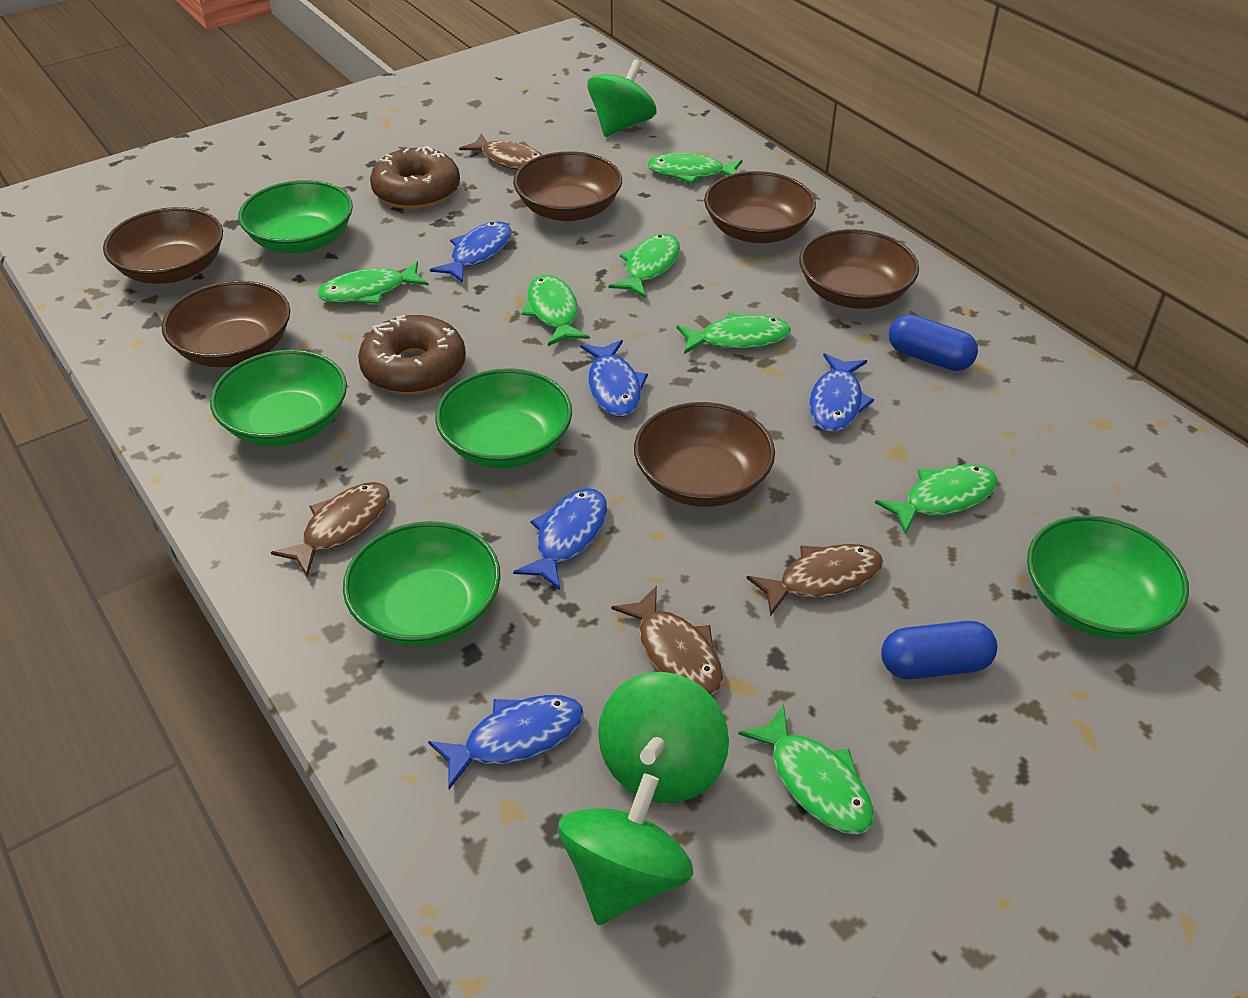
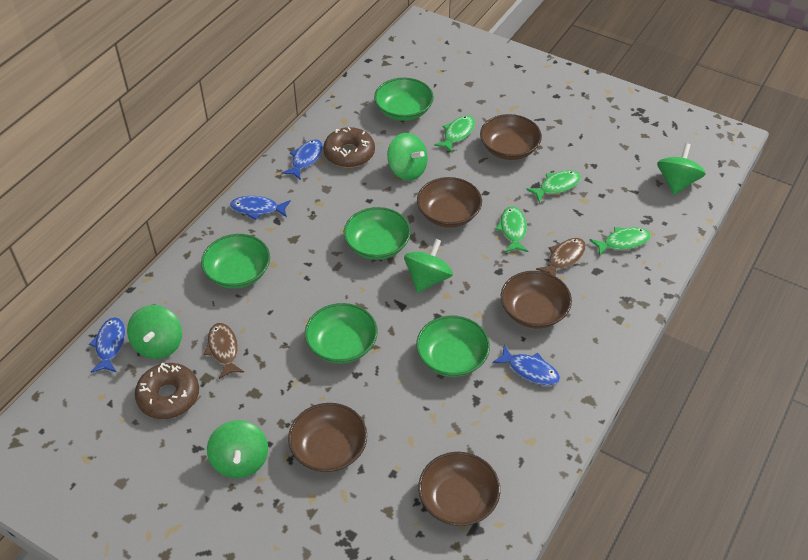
blue capsule: 2 -> 0
blue fish: 5 -> 4
brown bowl: 6 -> 5
brown fish: 4 -> 2
green fish: 7 -> 4
green spinning top: 3 -> 5

